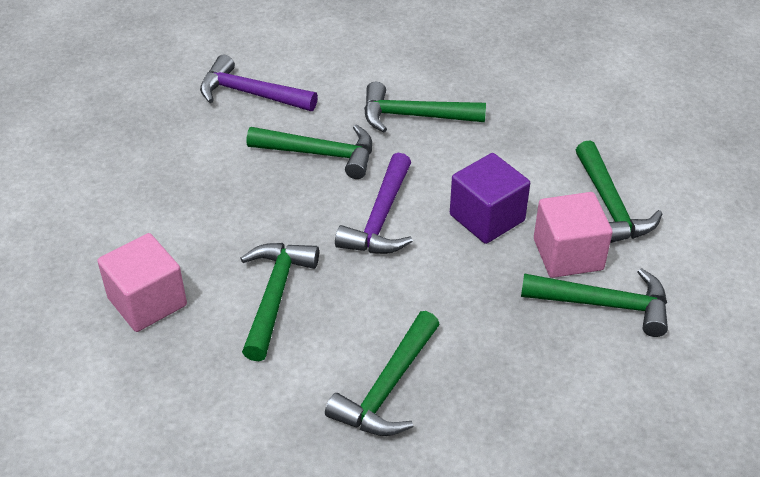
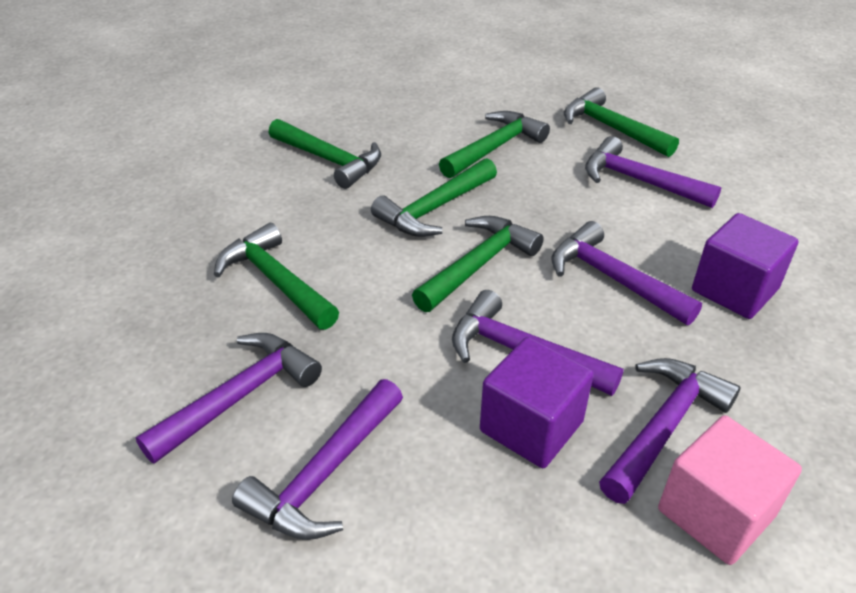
pink cube: 2 -> 1
purple cube: 1 -> 2
purple hammer: 2 -> 6

